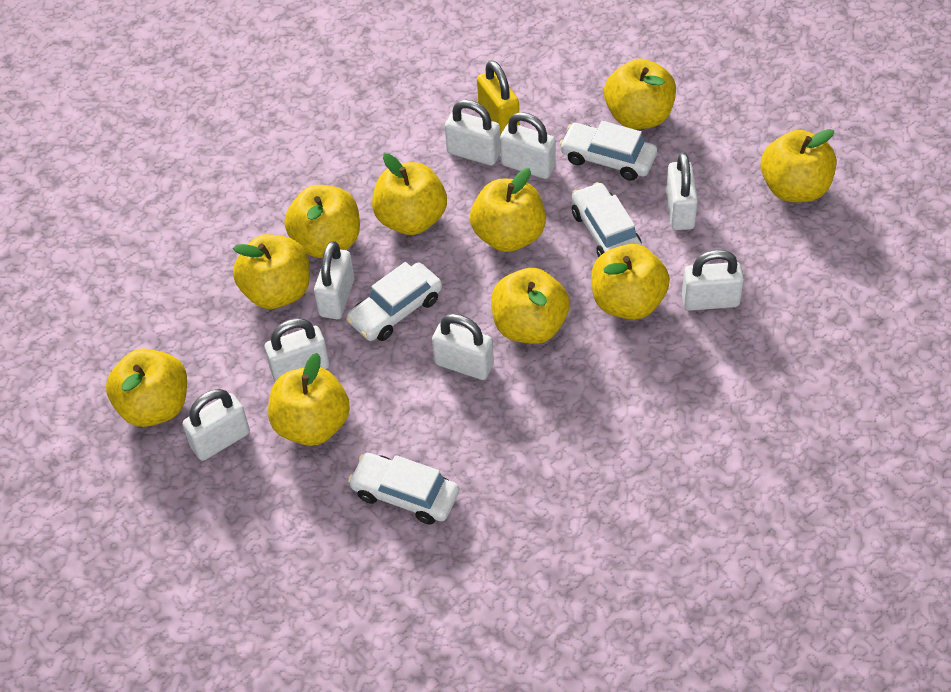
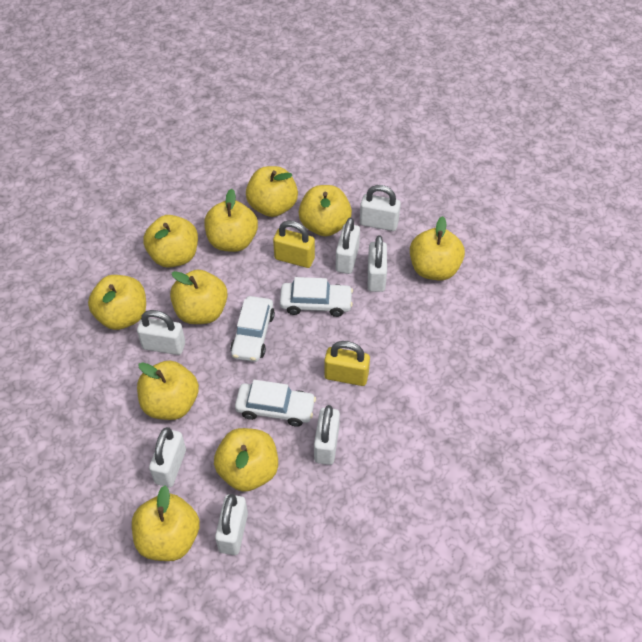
white car: 4 -> 3
white padlock: 8 -> 7
yellow padlock: 1 -> 2

